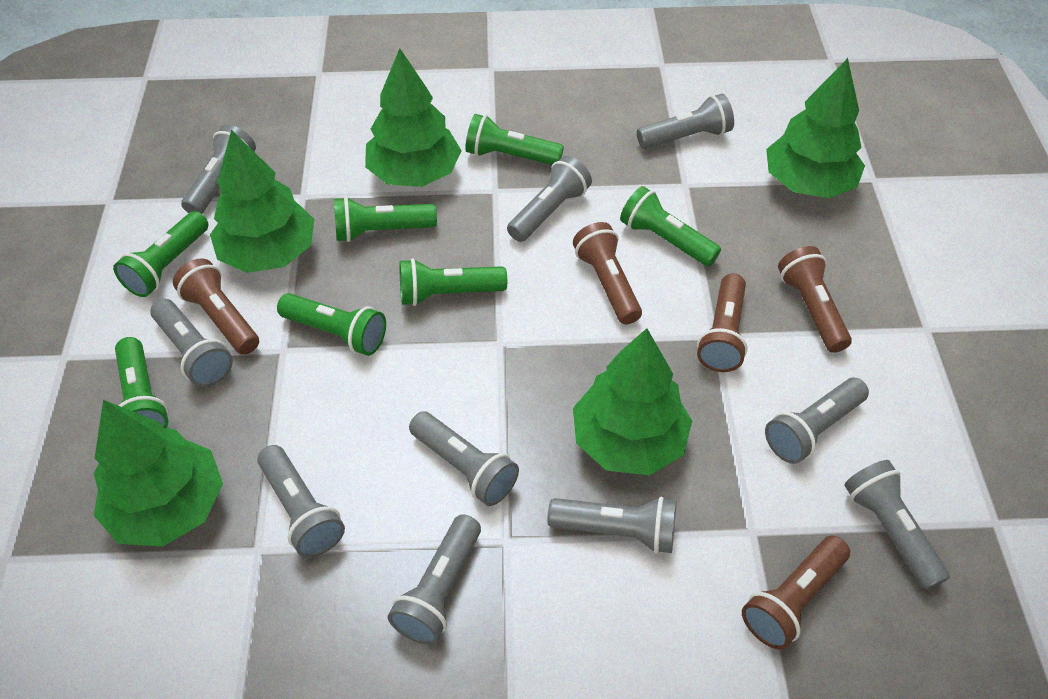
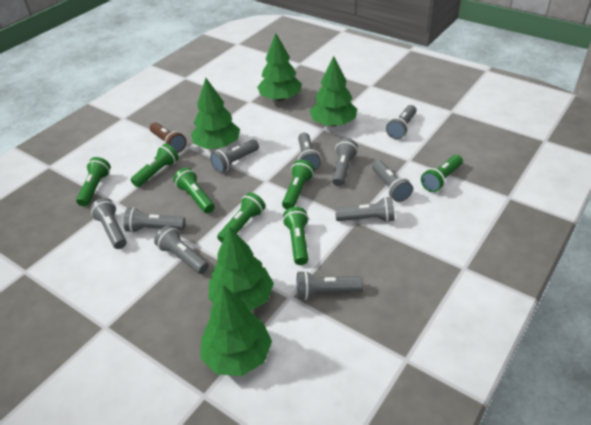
brown flashlight: 5 -> 1

